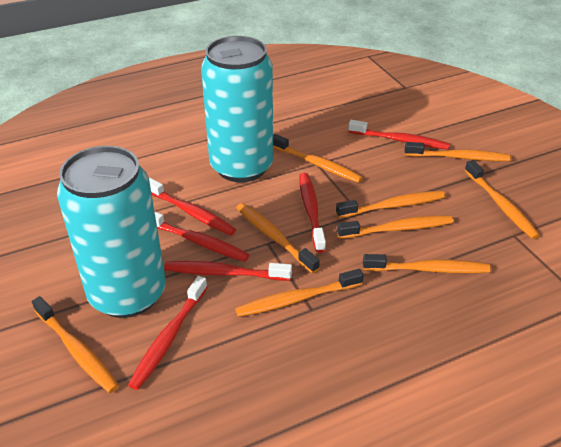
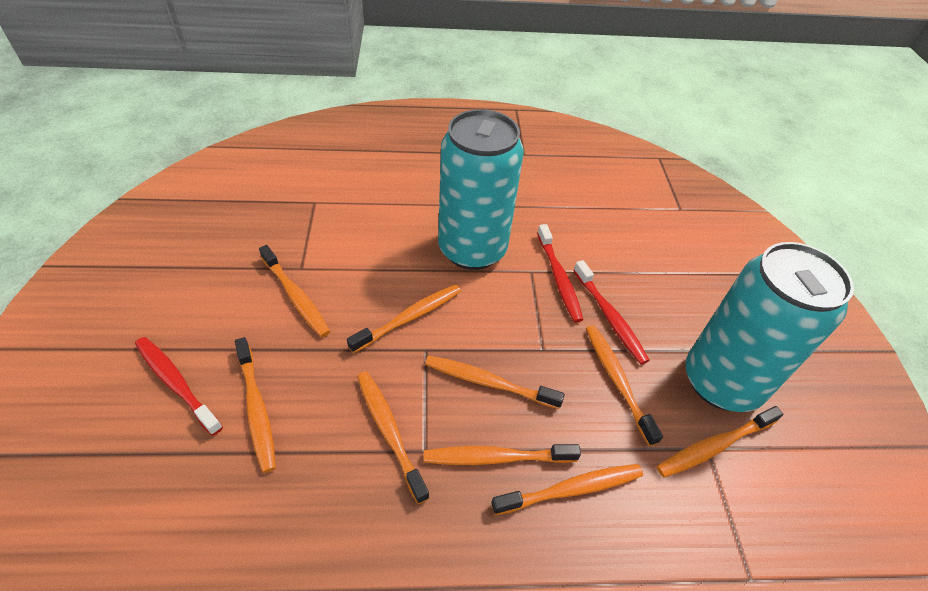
red toothbrush: 6 -> 3

